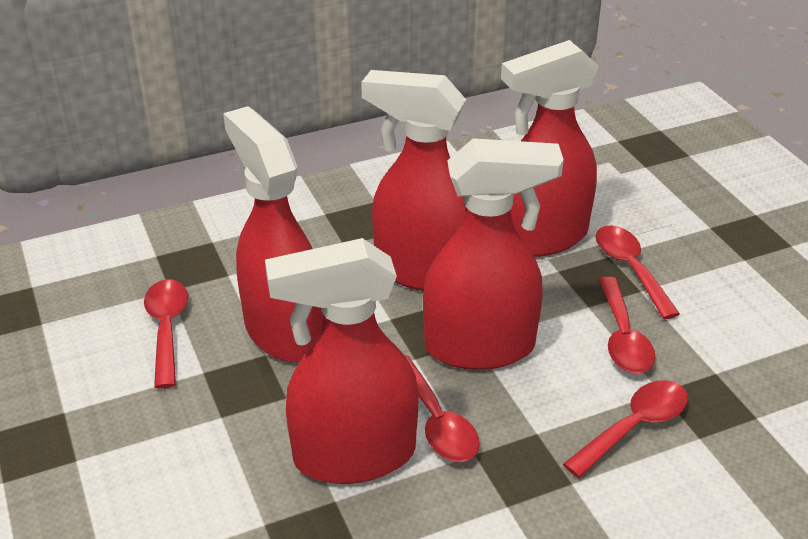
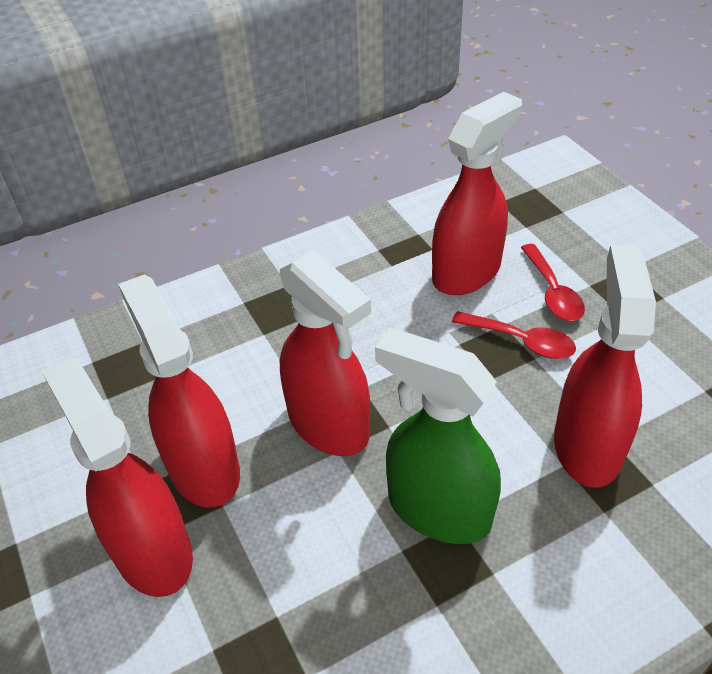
green spray bottle: 0 -> 1
red spoon: 5 -> 2

